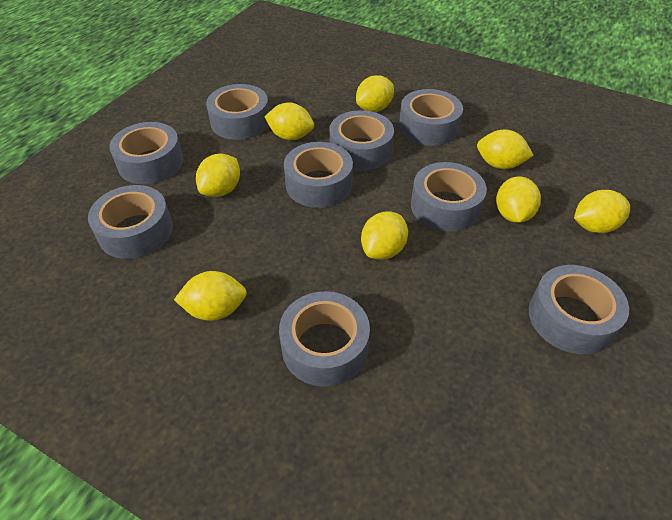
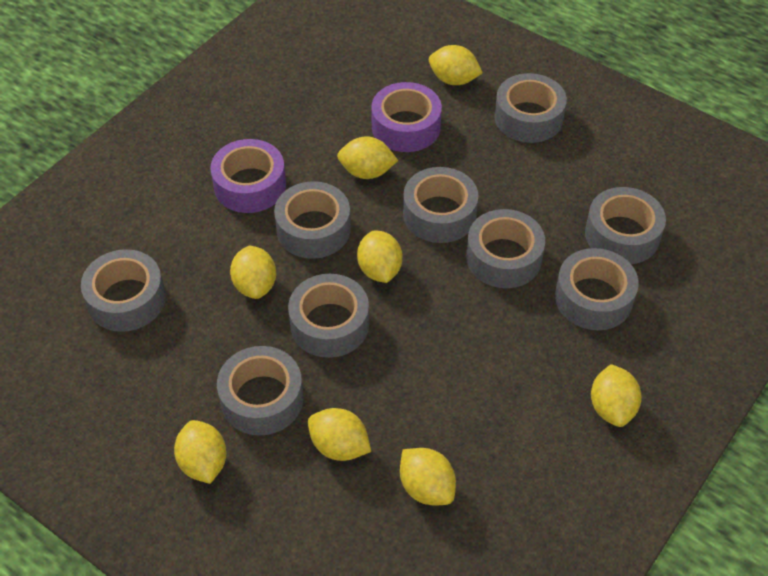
purple tape: 0 -> 2

